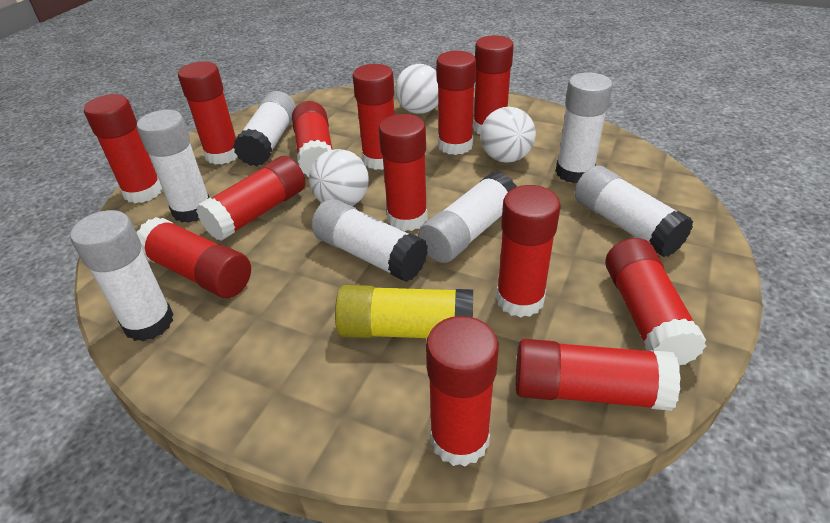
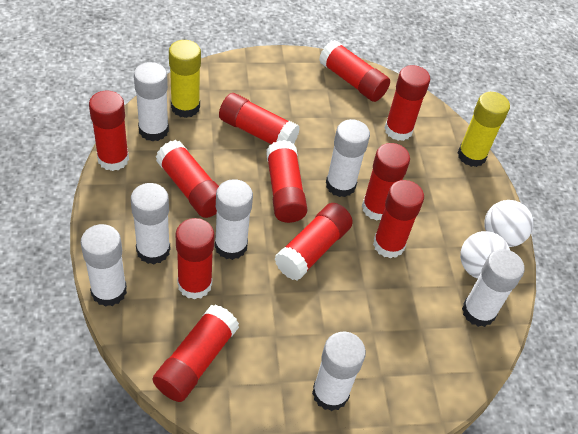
red glue stick: 13 -> 11
white ball: 3 -> 2
yellow glue stick: 1 -> 2

